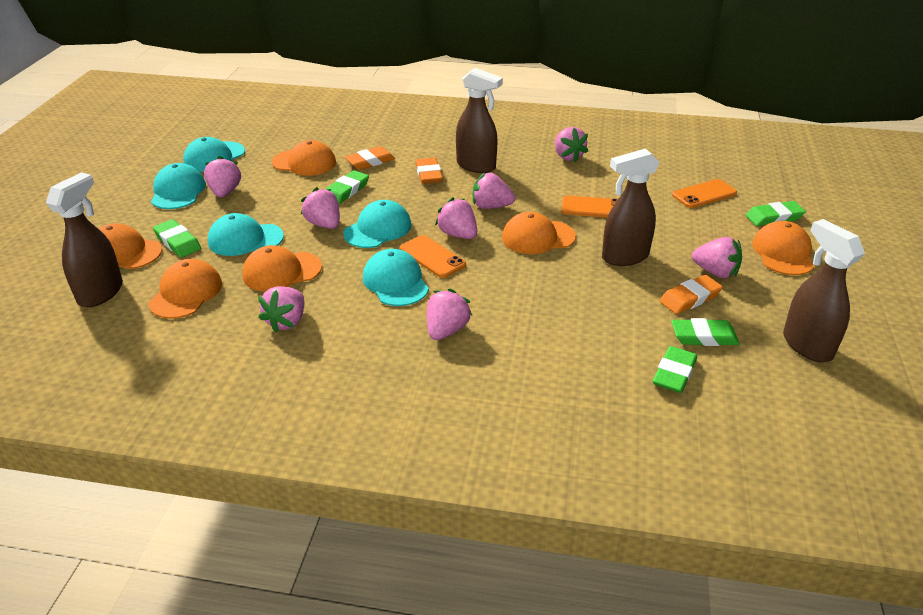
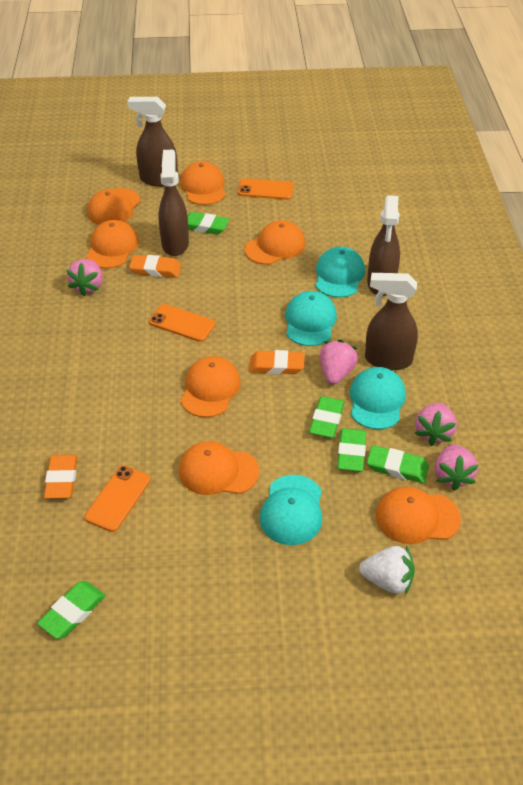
orange cap: 6 -> 7
pink strawberry: 8 -> 4
turquoise cap: 5 -> 4
white strawberry: 0 -> 1

